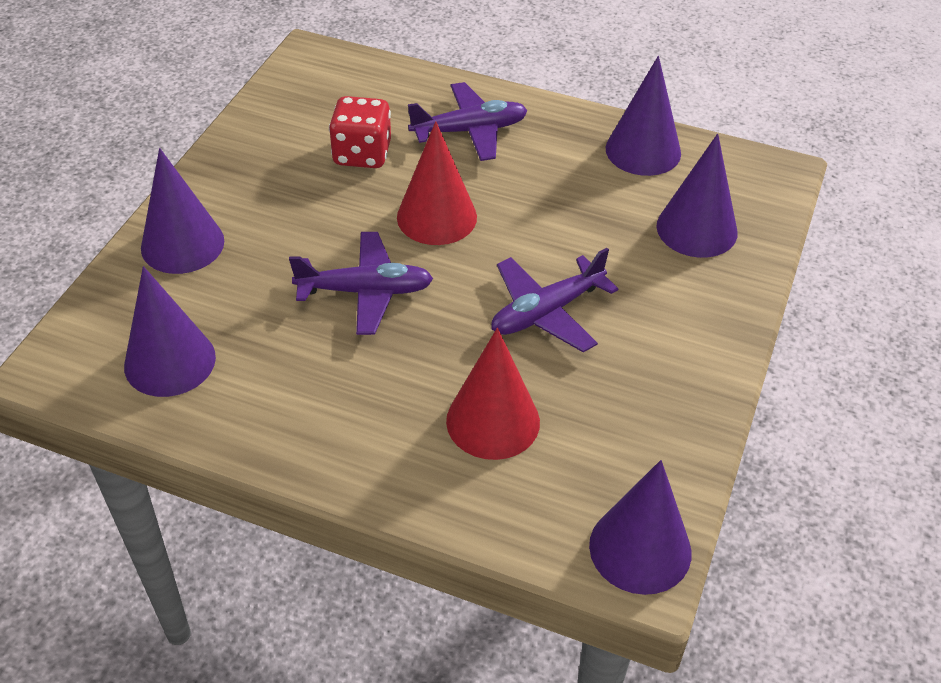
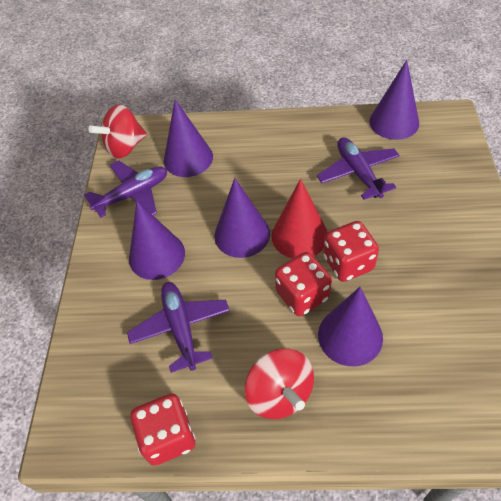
red cone: 2 -> 1
red dice: 1 -> 3
red spinning top: 0 -> 2

